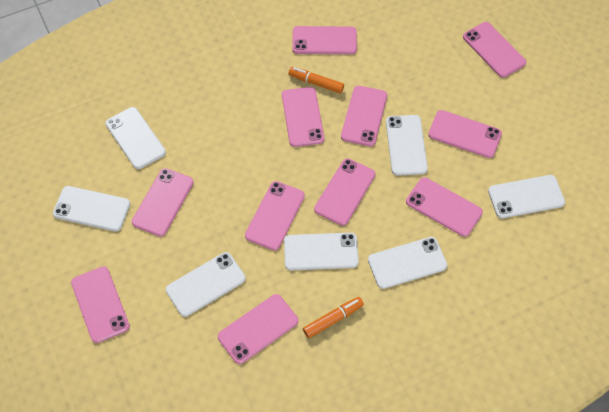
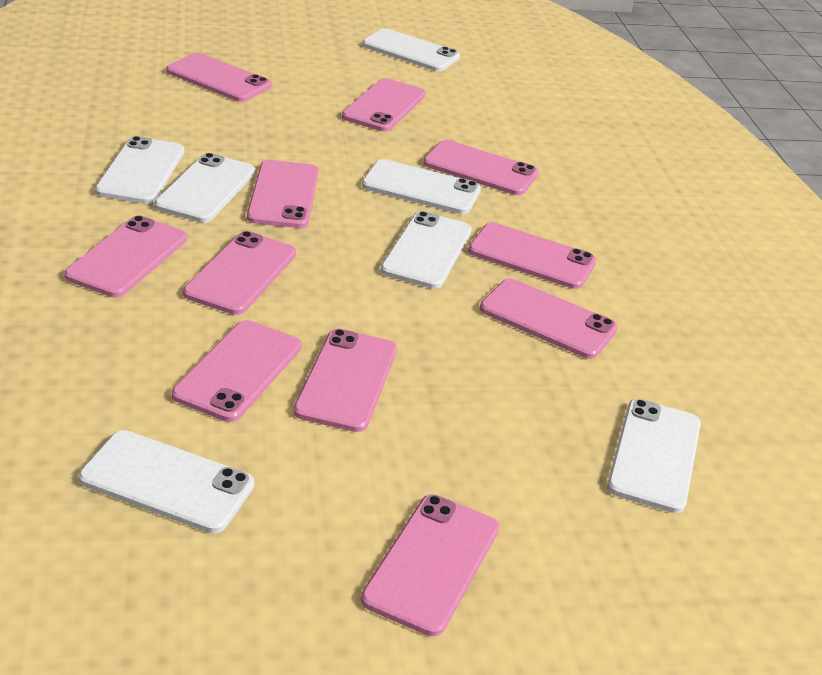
orange marker: 2 -> 0

